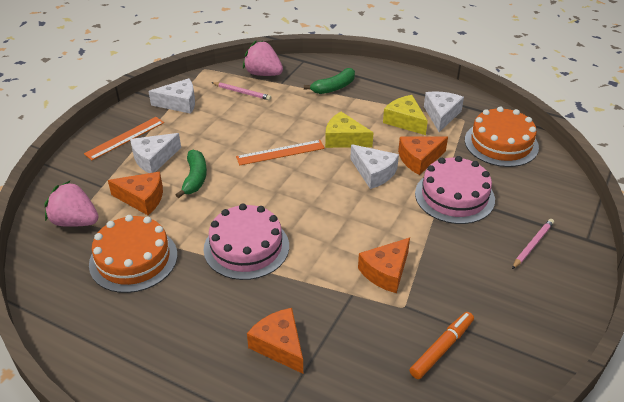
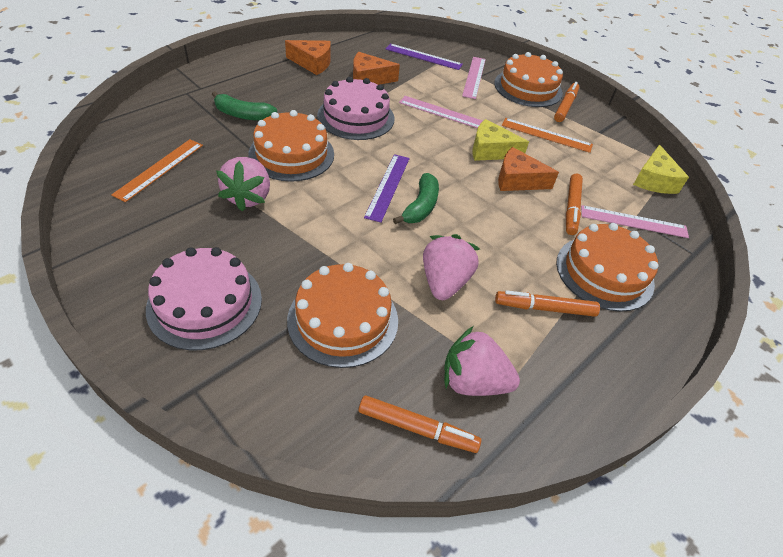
orange cake: 2 -> 4
orange cheese: 4 -> 3
orange marker: 1 -> 4
pink pencil: 2 -> 0
pink ruler: 0 -> 3
pink strawberry: 2 -> 3
purple ruler: 0 -> 2
white cheese: 4 -> 0

